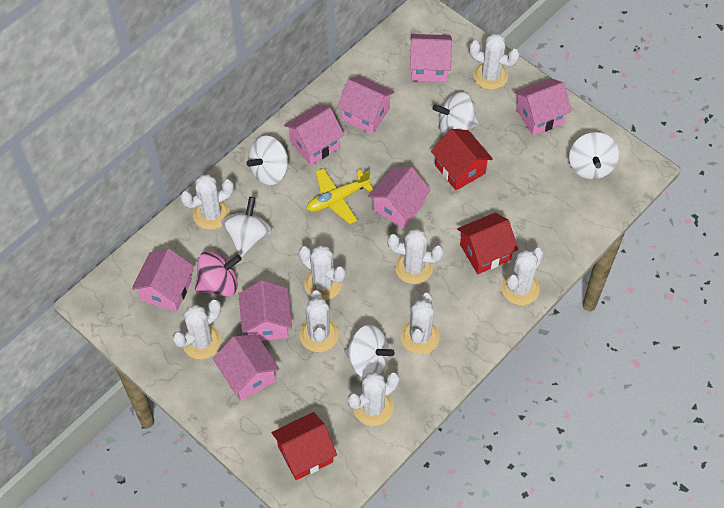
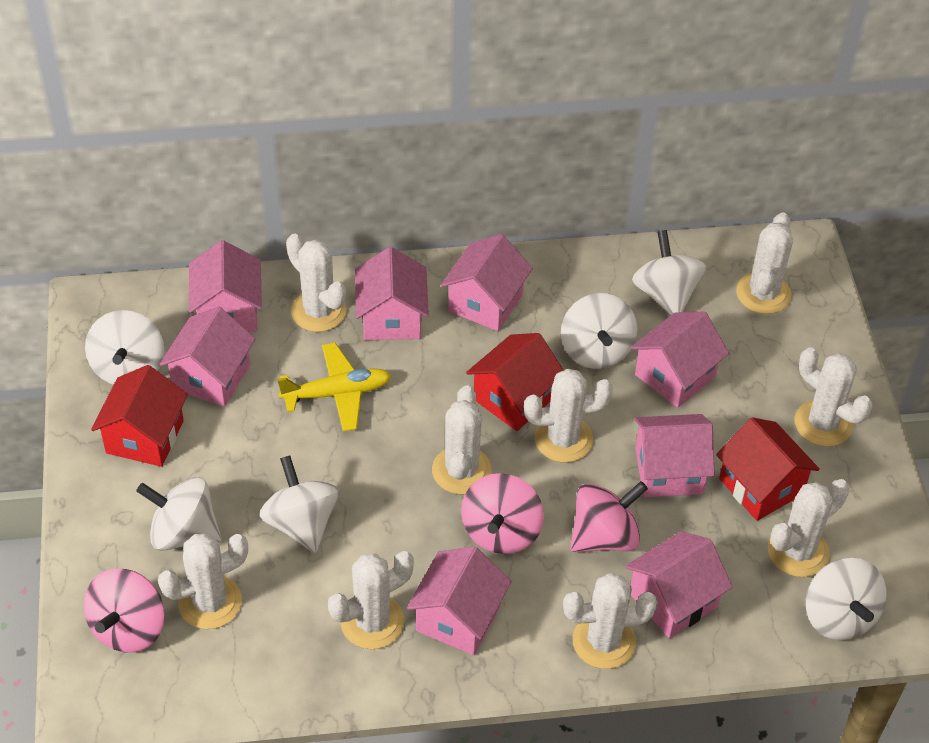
pink spinning top: 1 -> 3
white spinning top: 5 -> 6

